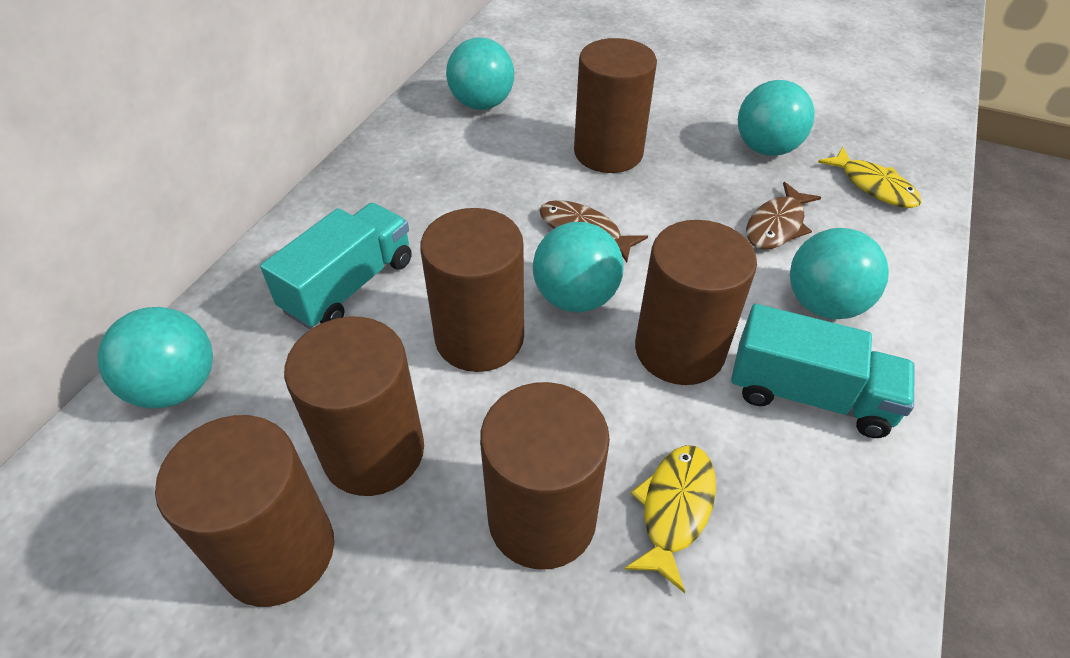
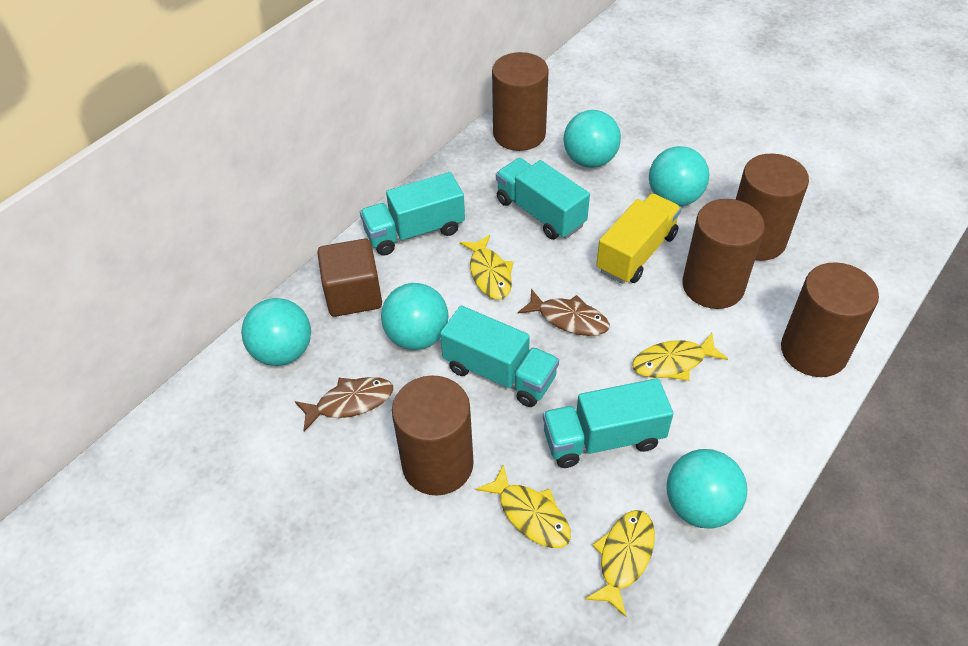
brown cube: 0 -> 1
brown cylinder: 6 -> 5
turquoise truck: 2 -> 4
yellow fish: 2 -> 4
yellow truck: 0 -> 1

